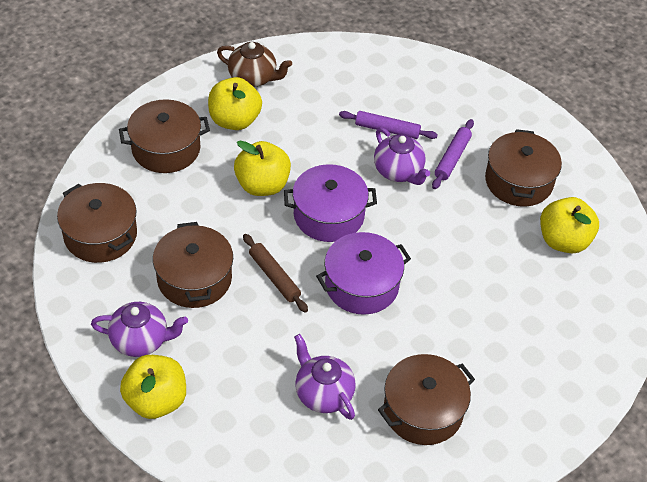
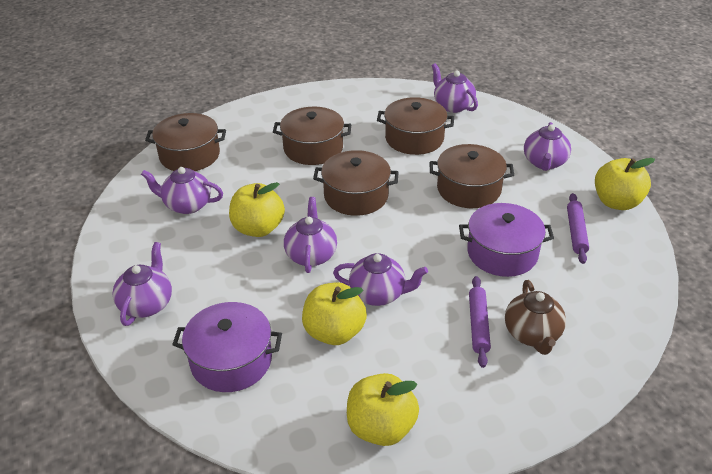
brown rolling pin: 1 -> 0
purple teapot: 3 -> 6

